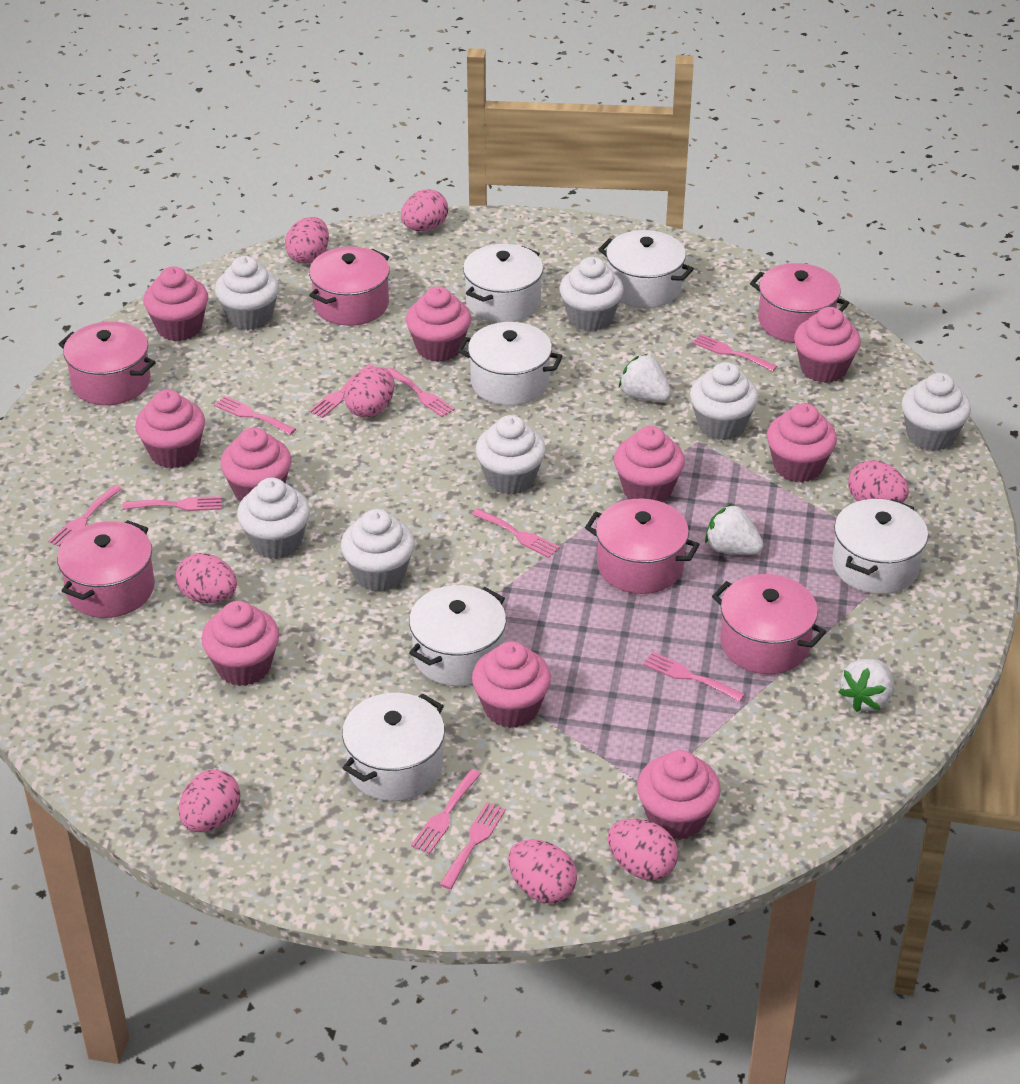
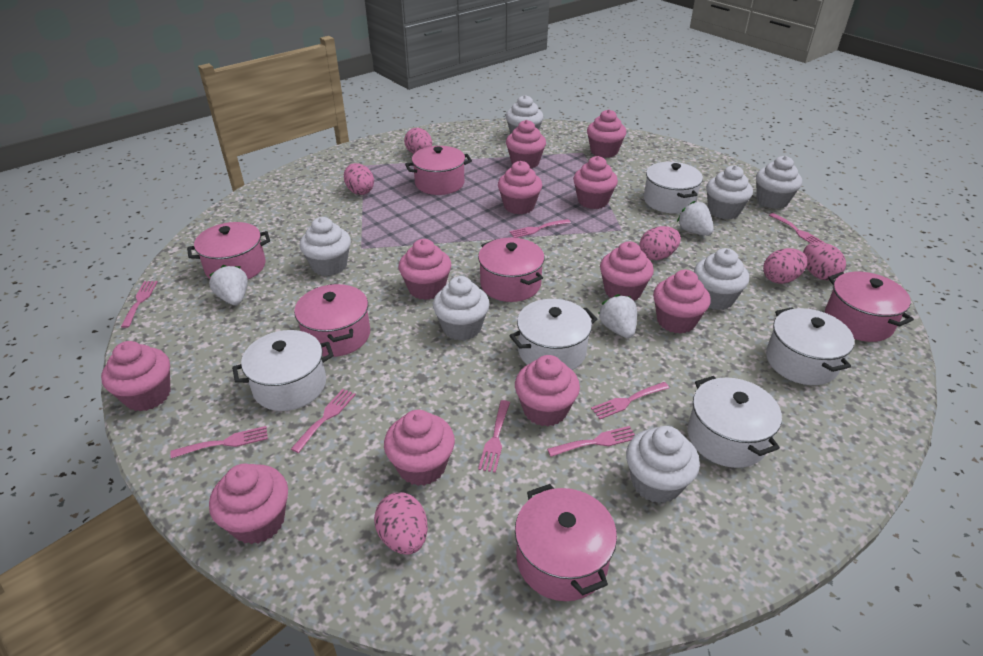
pink cupcake: 10 -> 11
pink egg: 8 -> 6
pink fork: 10 -> 8
white pot: 6 -> 5

